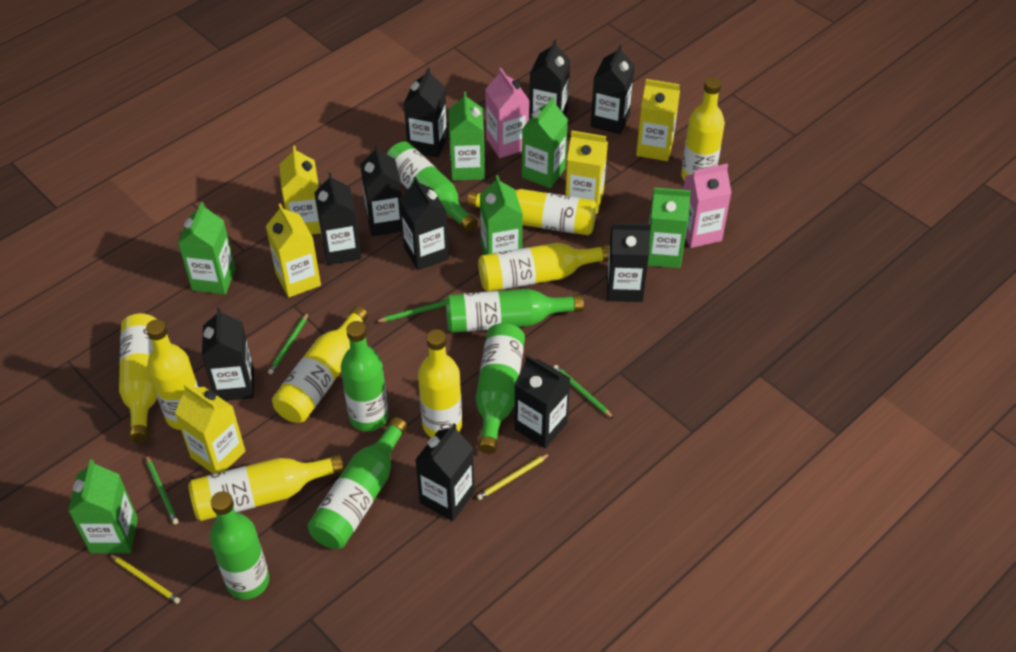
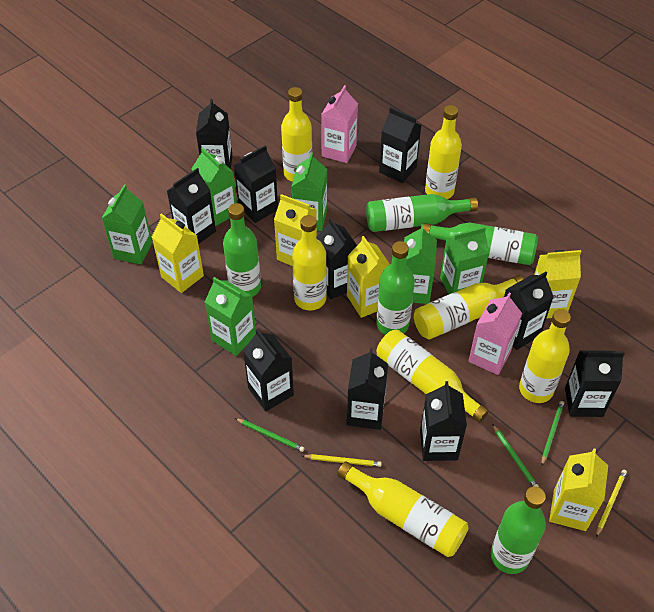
green bottle: 6 -> 5
green pencil: 4 -> 3
yellow bottle: 8 -> 7

